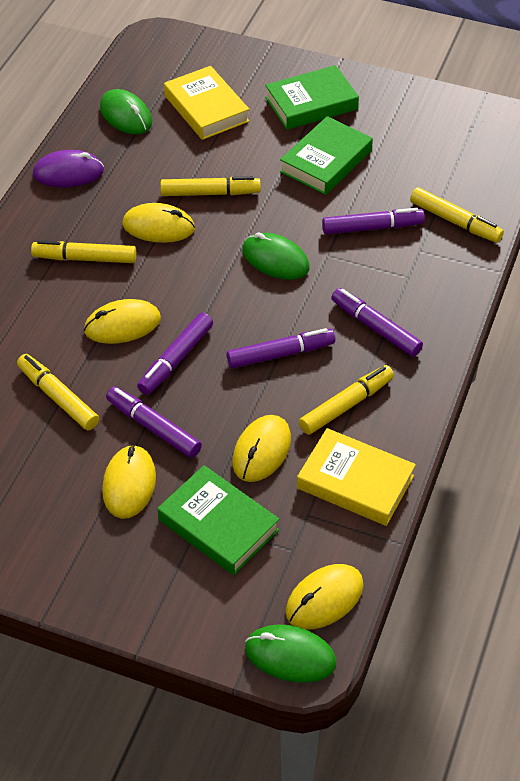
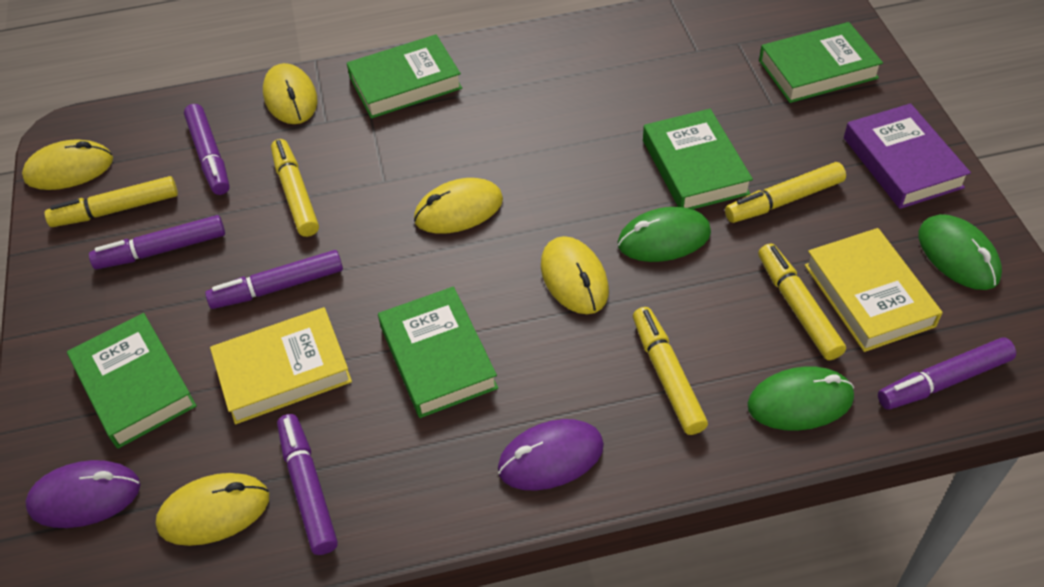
green book: 3 -> 5
purple book: 0 -> 1
purple mouse: 1 -> 2

